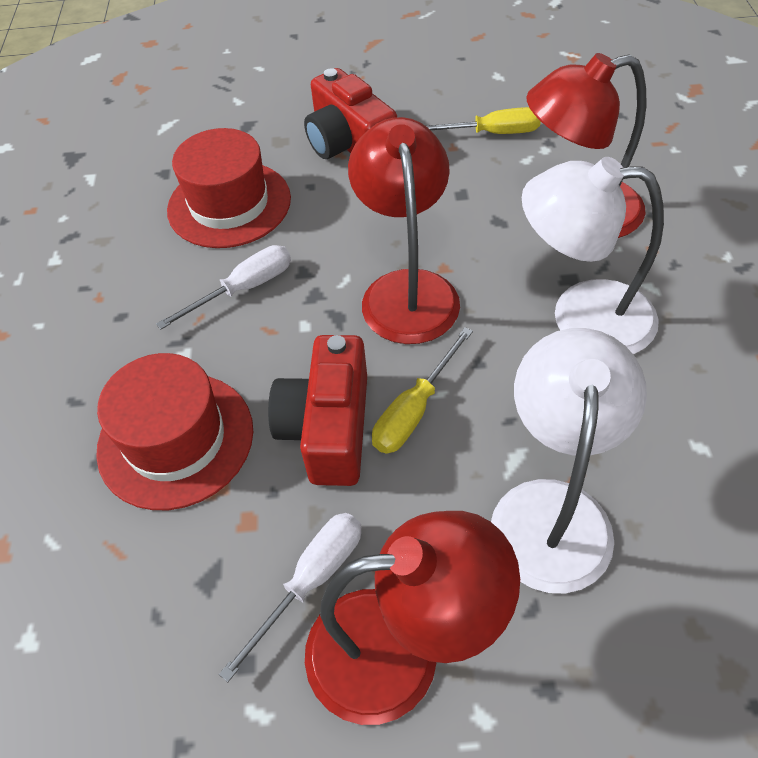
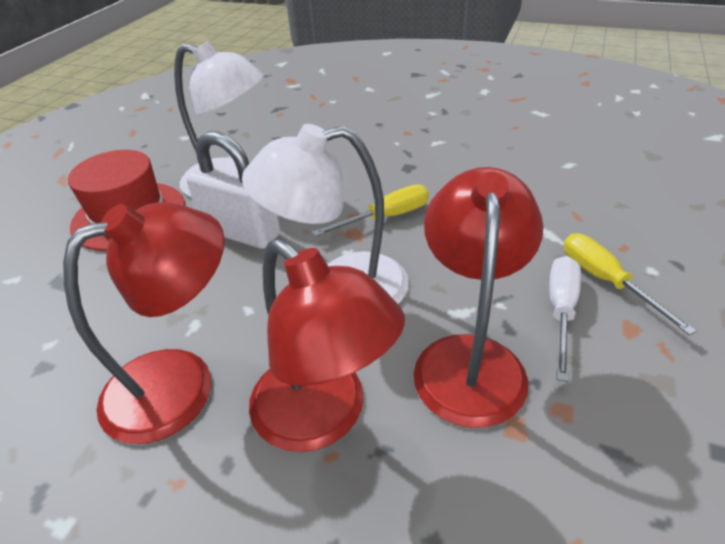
red camera: 2 -> 0
red hat: 2 -> 1
white padlock: 0 -> 1
white screwdriver: 2 -> 1

